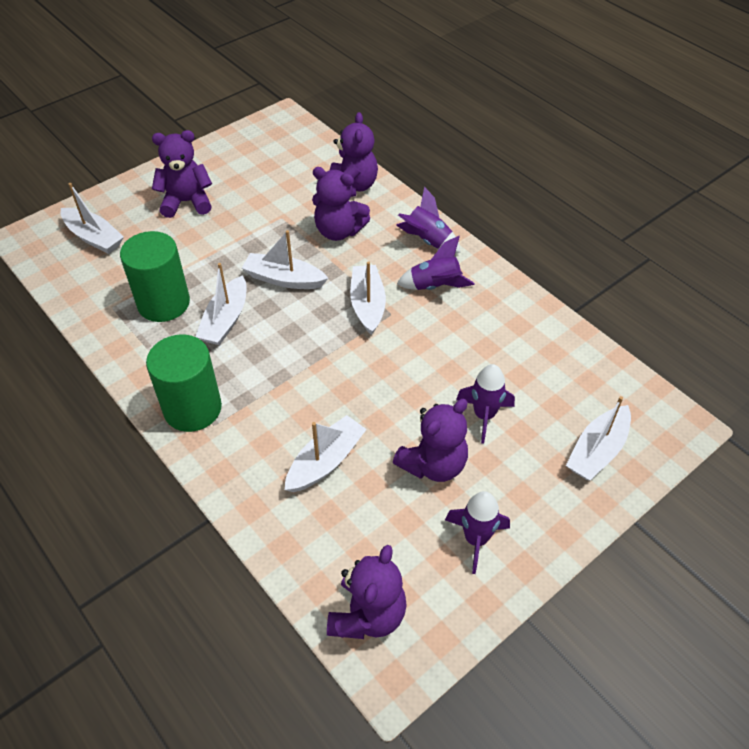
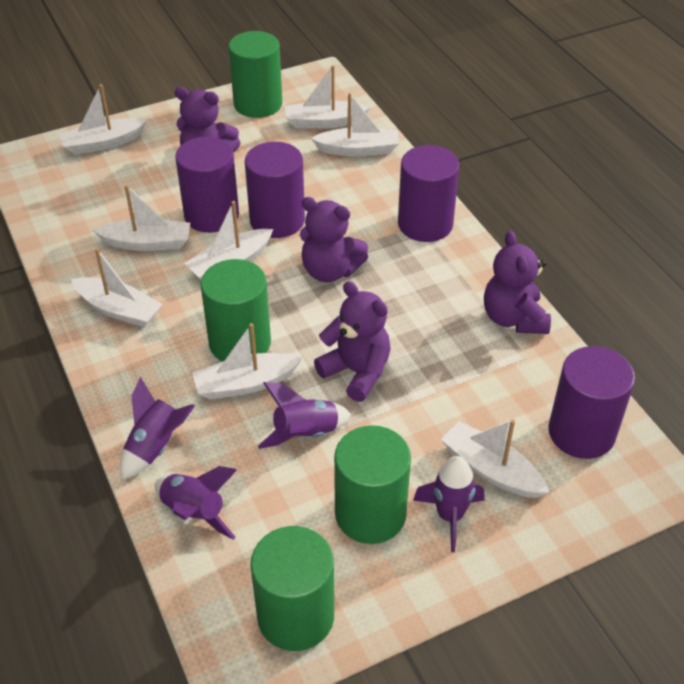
green cylinder: 2 -> 4
purple cylinder: 0 -> 4
purple teddy bear: 5 -> 4
white boat: 6 -> 8

